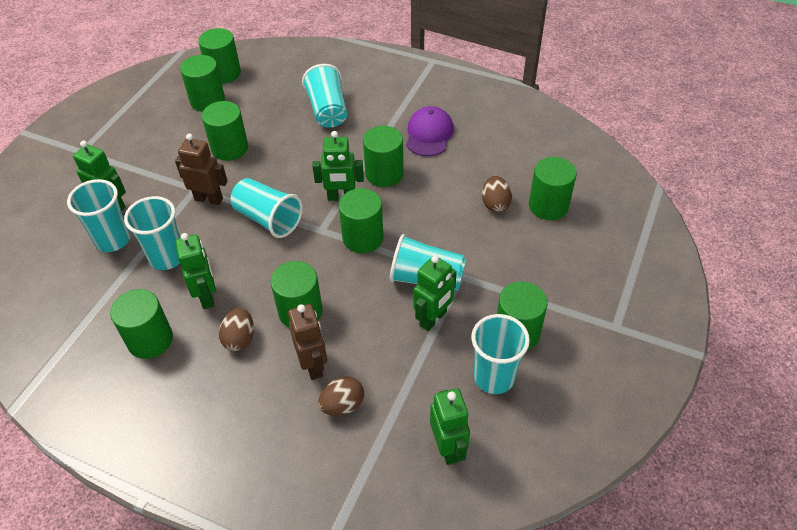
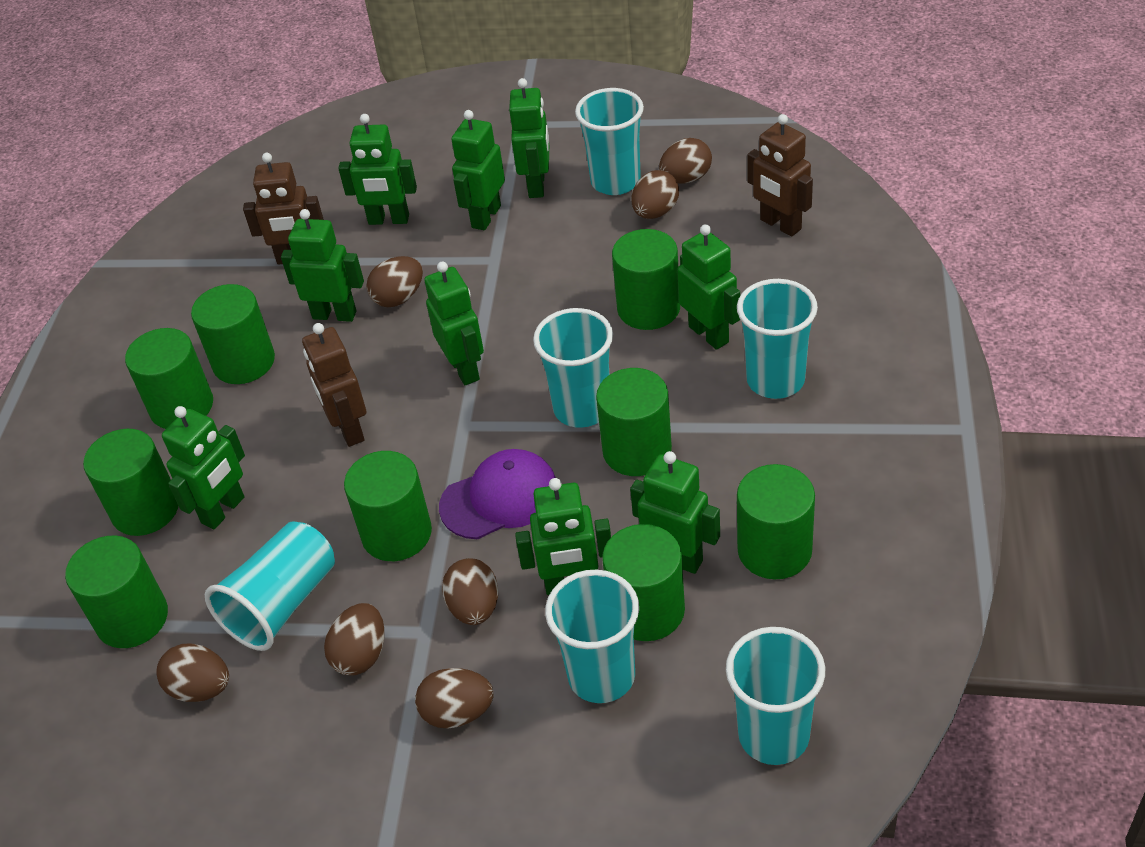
brown egg: 3 -> 7
brown robot: 2 -> 3
green robot: 5 -> 9

